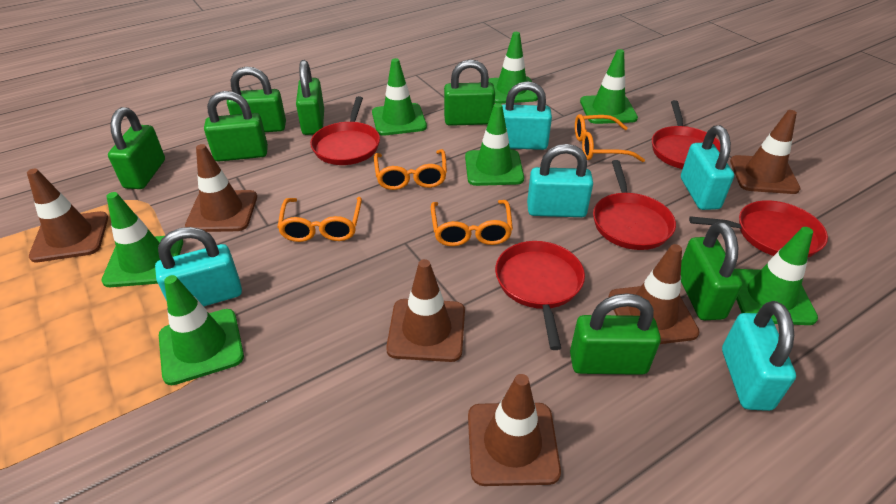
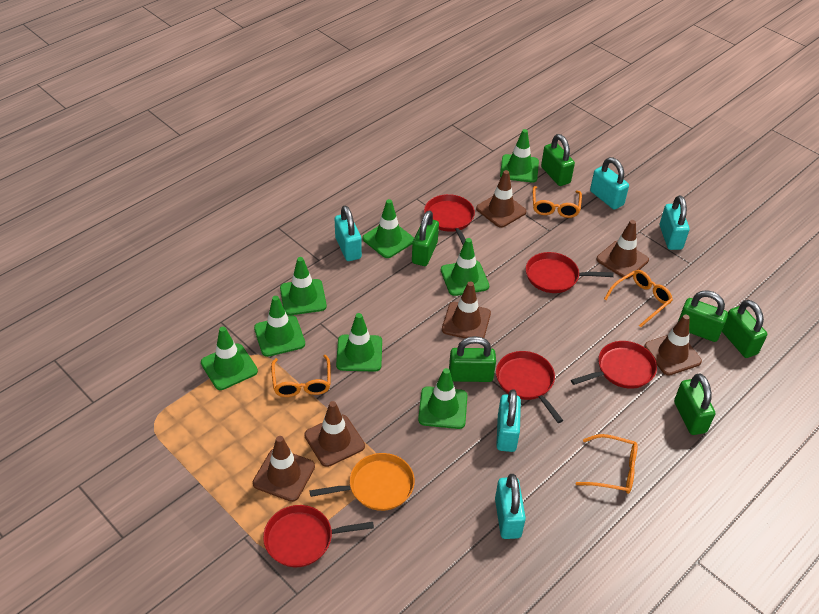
green padlock: 7 -> 6
green traffic cone: 7 -> 8
orange pan: 0 -> 1

